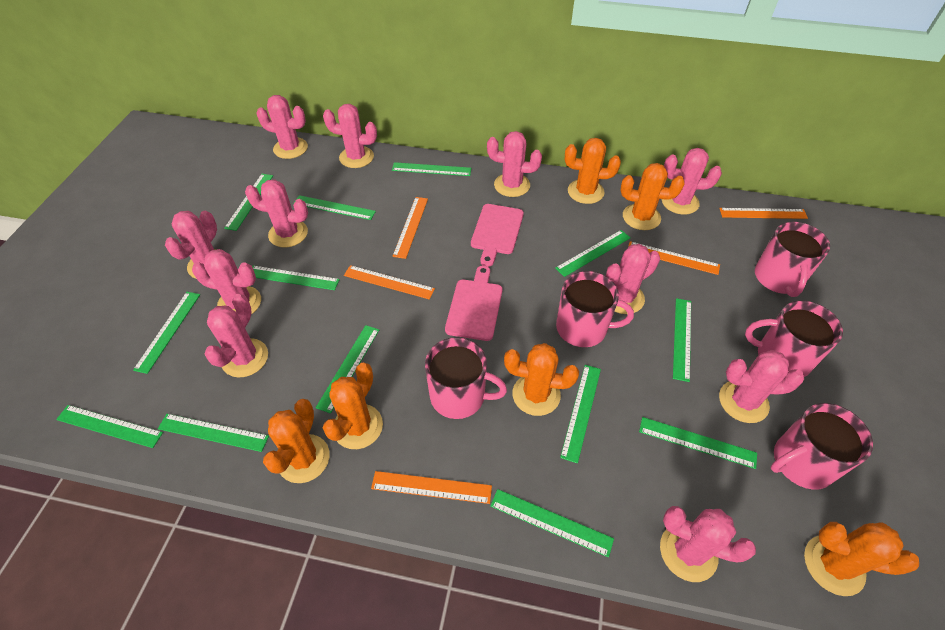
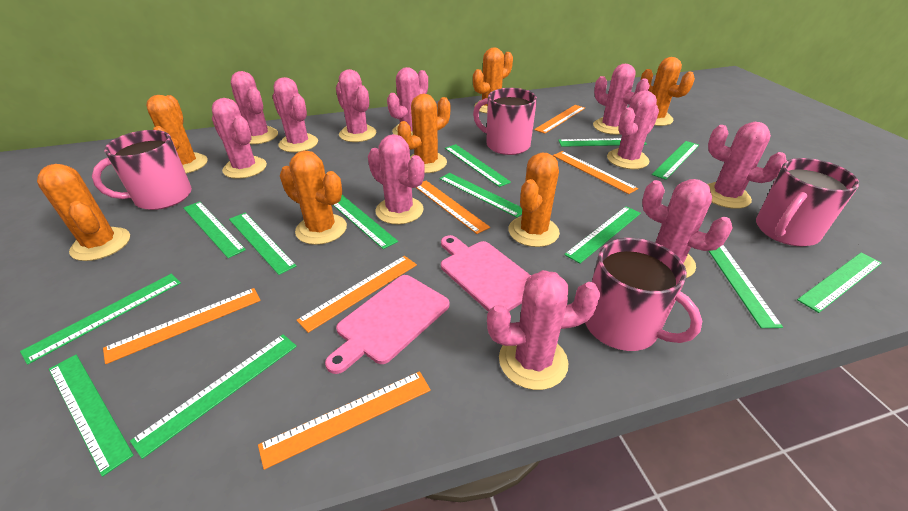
orange cactus: 6 -> 7
orange ruler: 5 -> 6
pink mug: 5 -> 4

